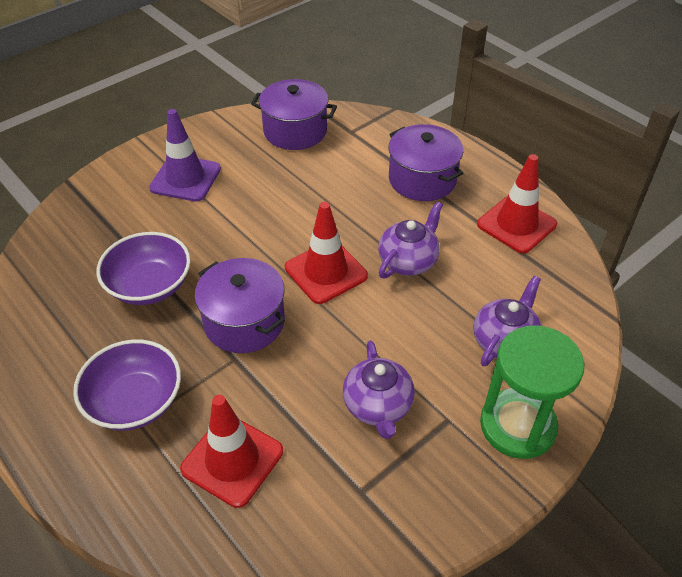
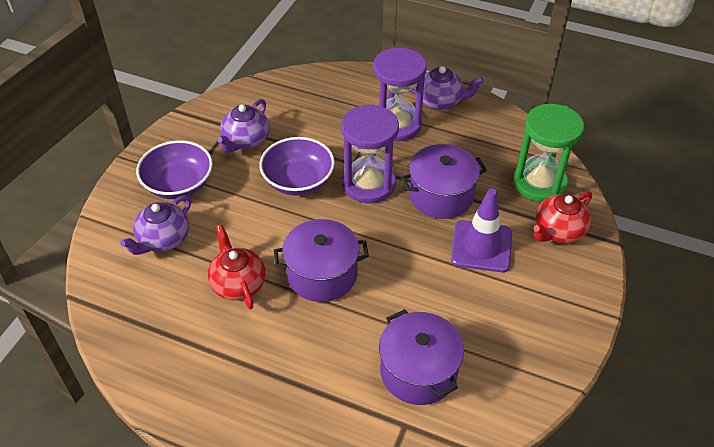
purple hourglass: 0 -> 2
red teapot: 0 -> 2
red traffic cone: 3 -> 0

